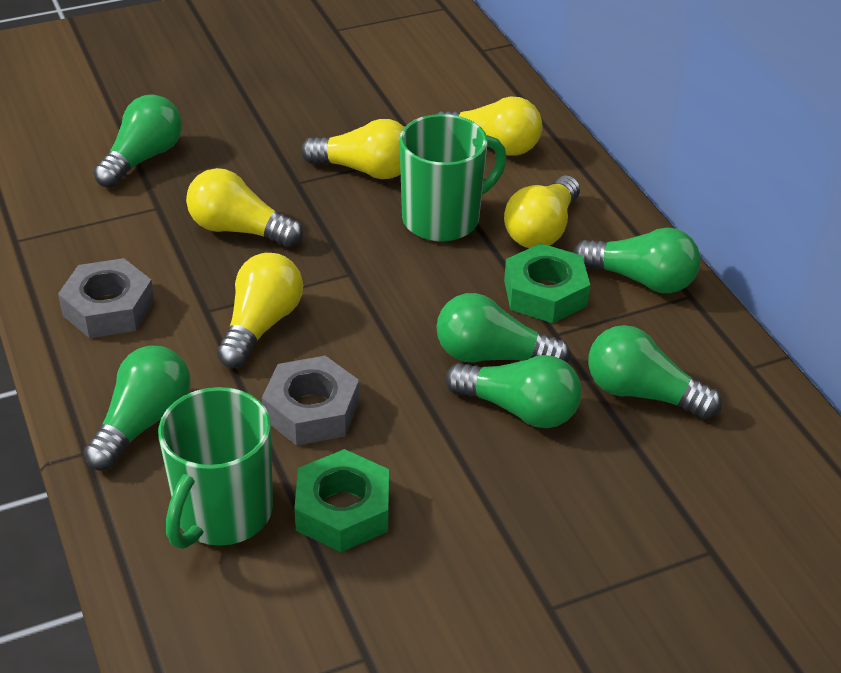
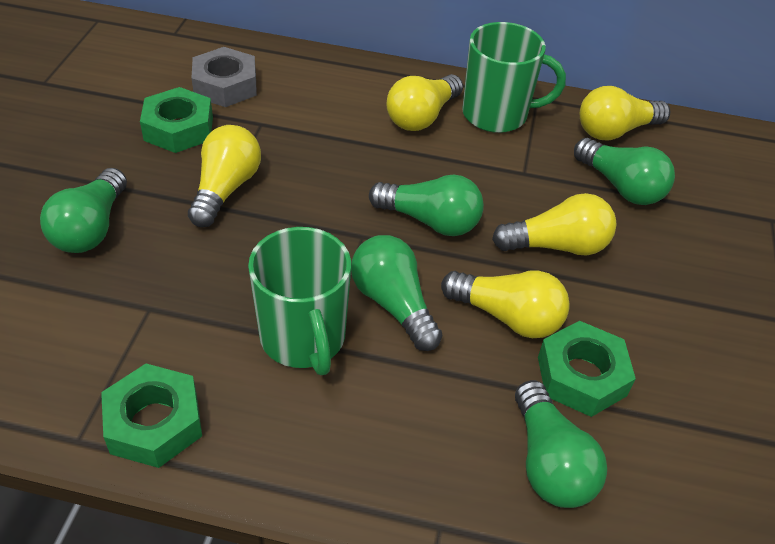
green light bulb: 6 -> 5
green nut: 2 -> 3
grey nut: 2 -> 1

